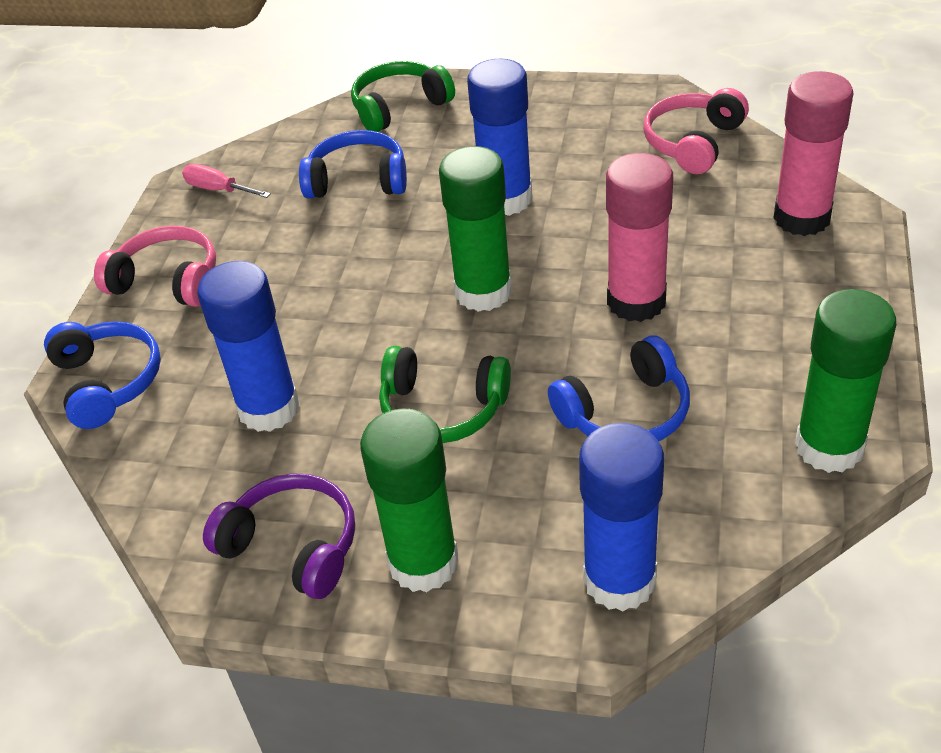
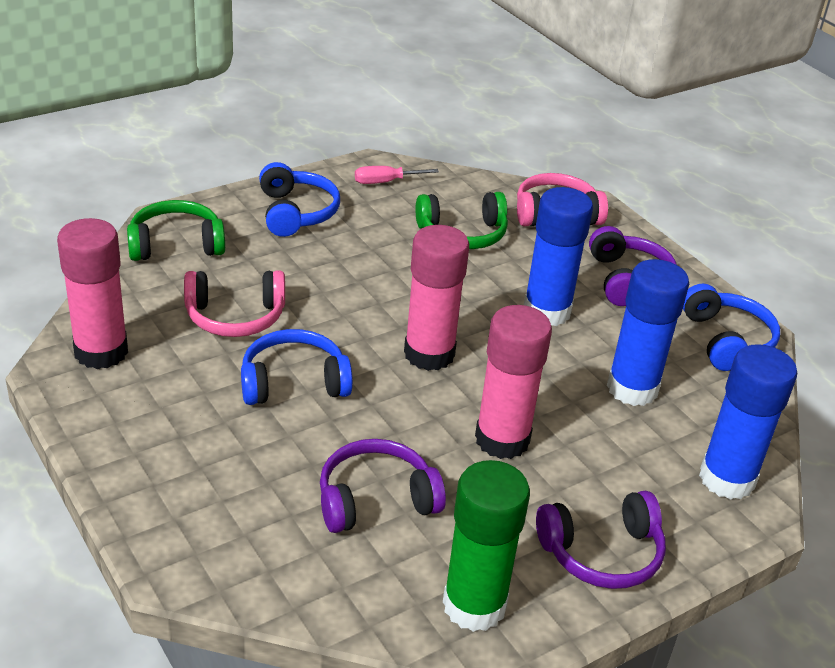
green glue stick: 3 -> 1
pink glue stick: 2 -> 3
purple headphones: 1 -> 3

